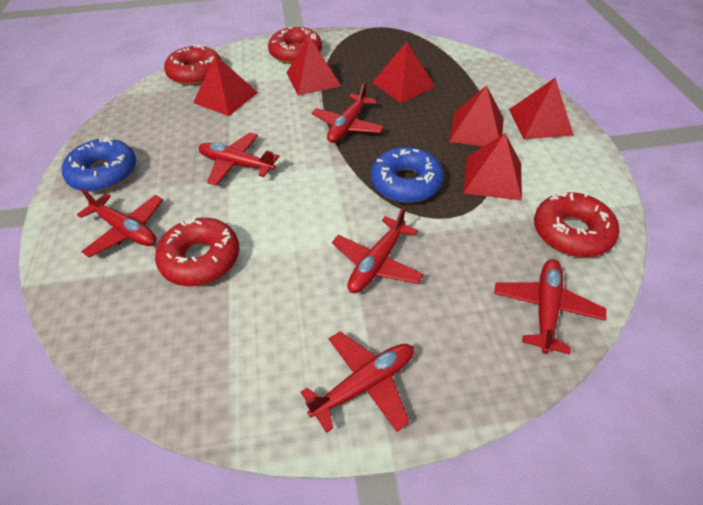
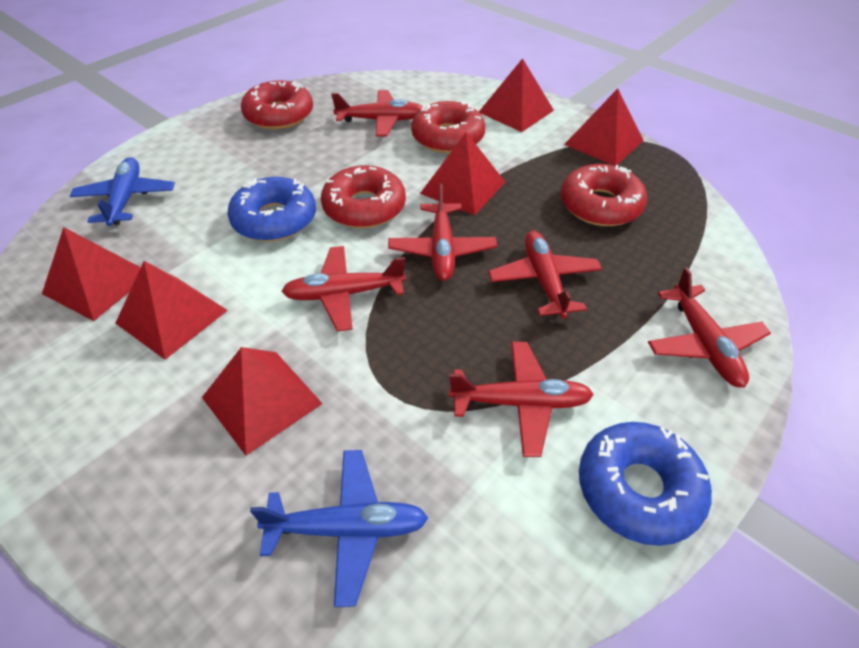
blue plane: 0 -> 2

